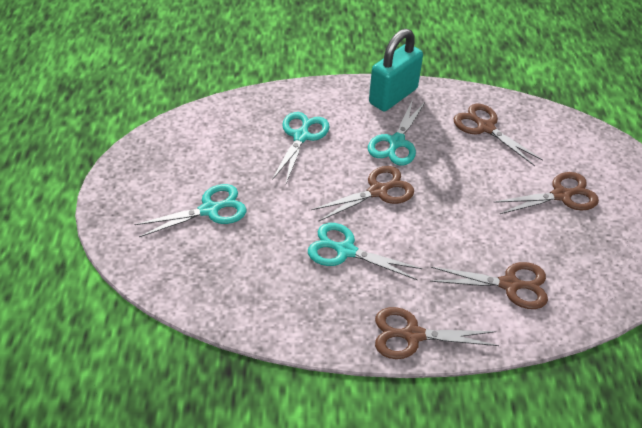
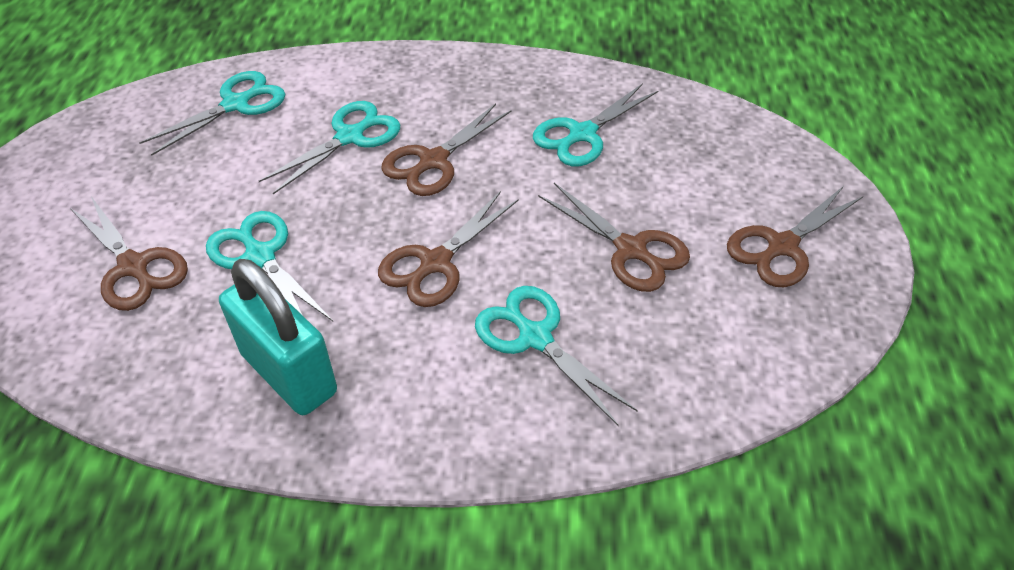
turquoise scissors: 4 -> 5

